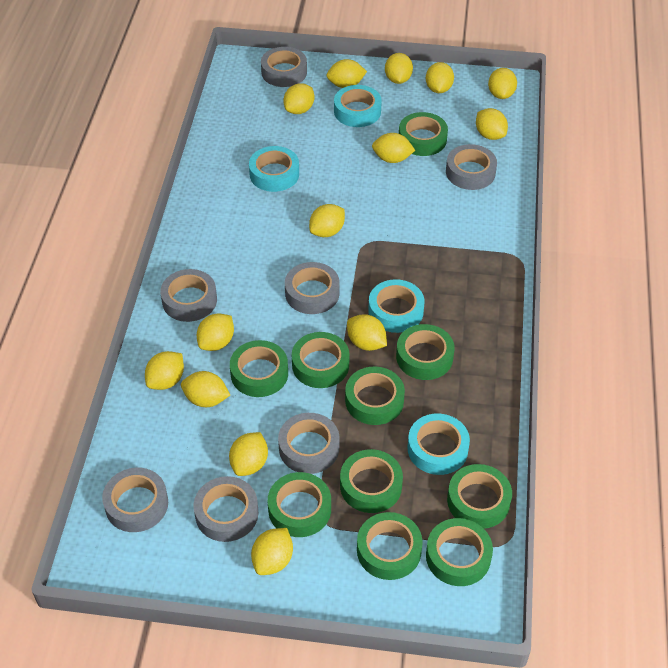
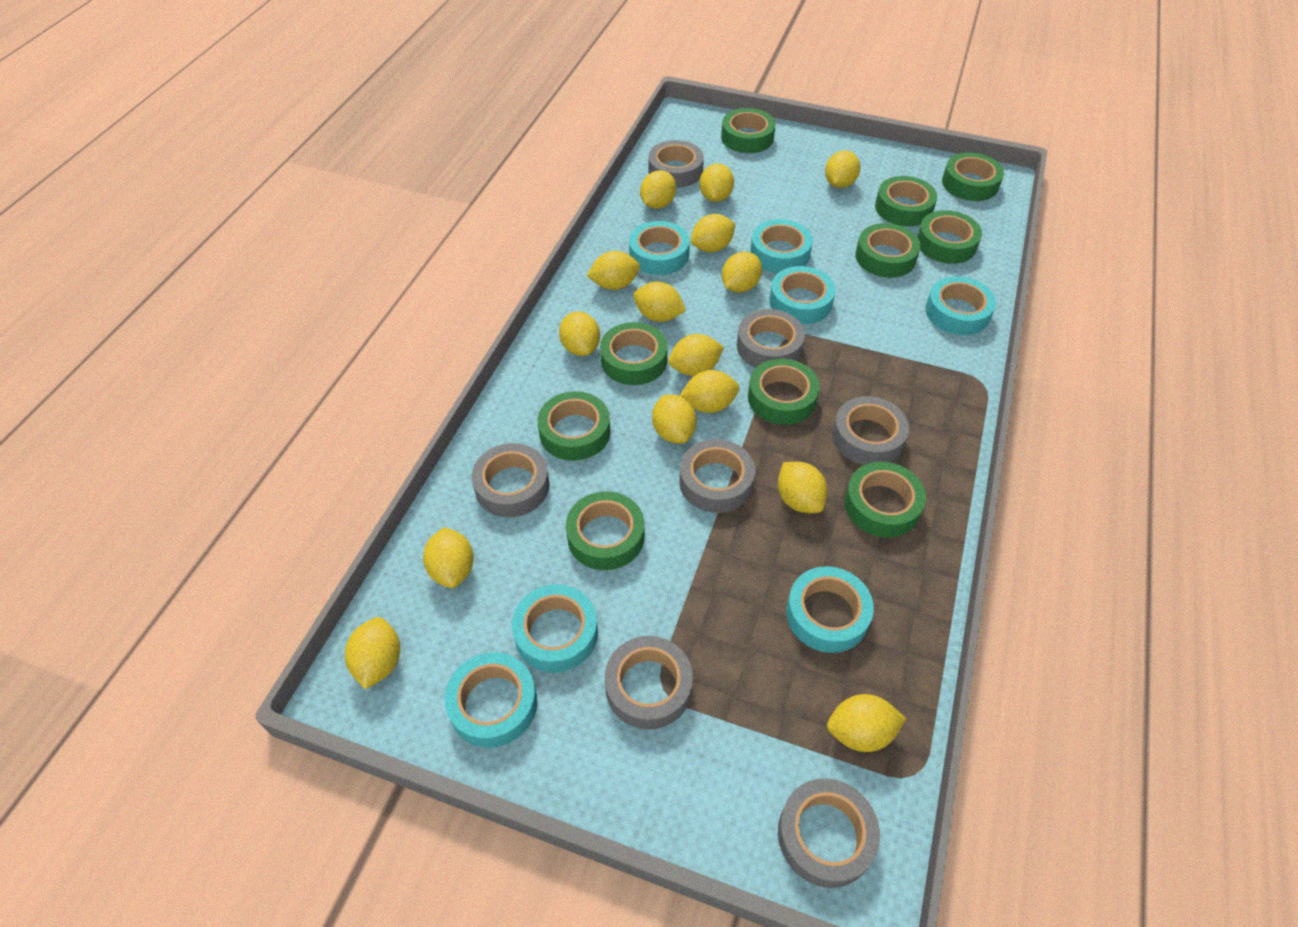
turquoise tape: 4 -> 7
yellow lemon: 14 -> 15

